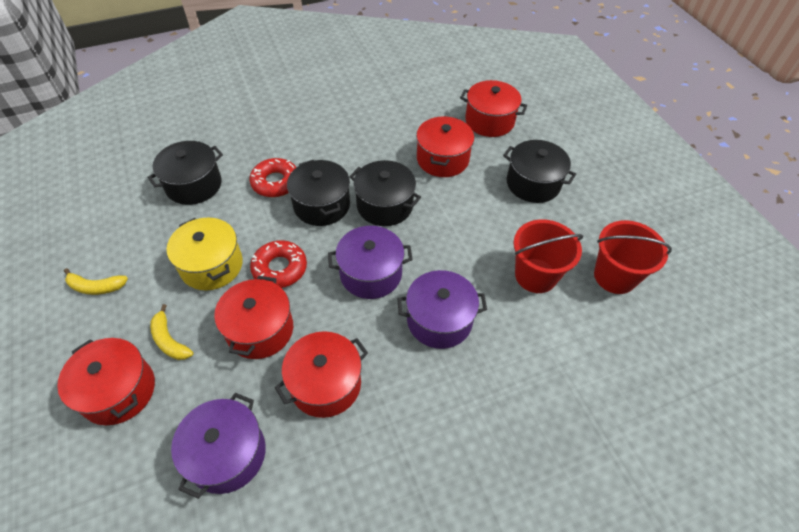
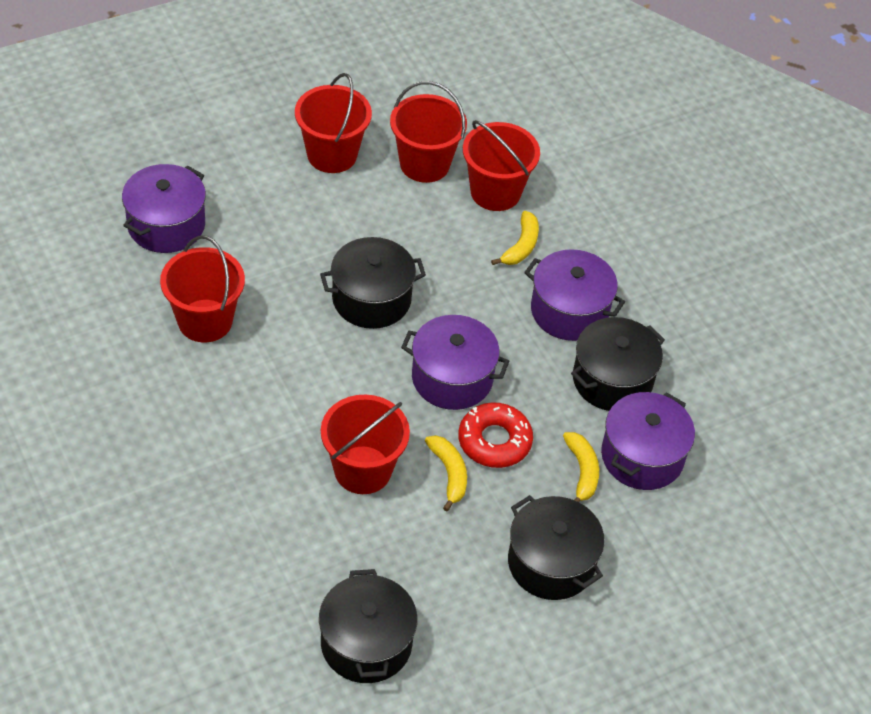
purple pot: 3 -> 4
red bucket: 2 -> 5
red donut: 2 -> 1
red pot: 5 -> 0
yellow banana: 2 -> 3
yellow pot: 1 -> 0

